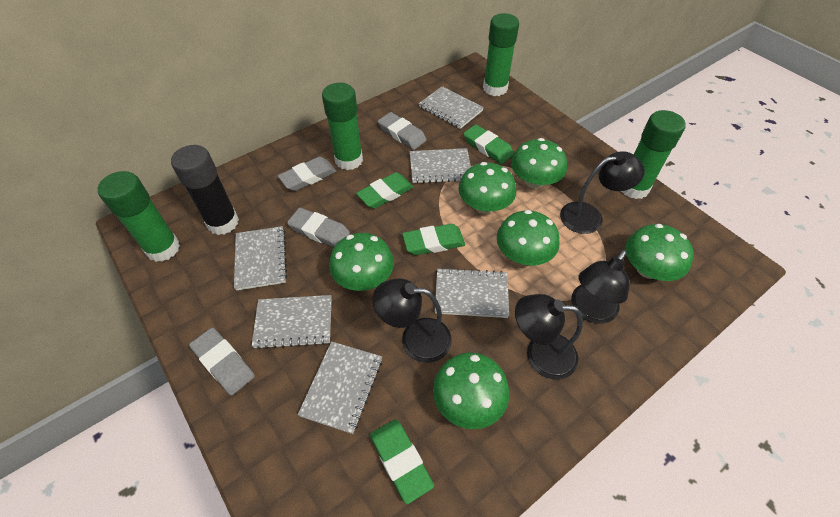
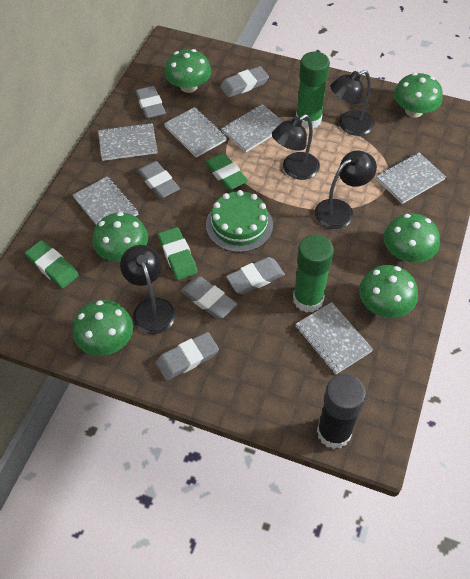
green cake: 0 -> 1
green eraser: 4 -> 3
green glue stick: 4 -> 2
grey eraser: 4 -> 6

